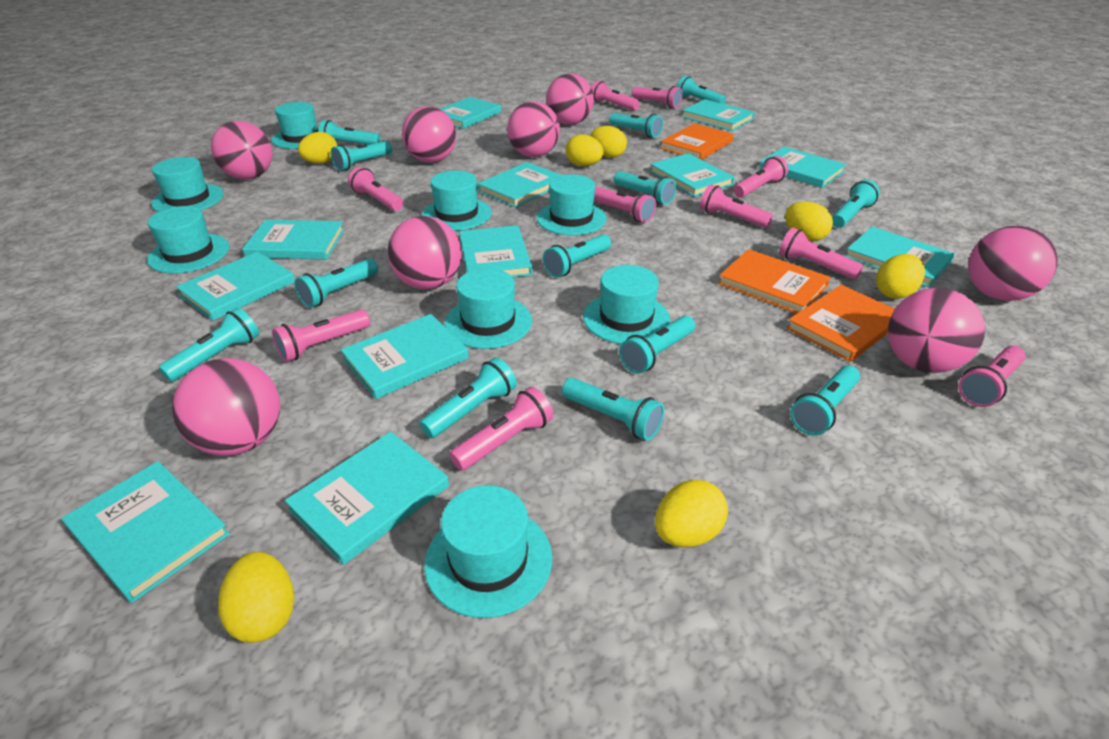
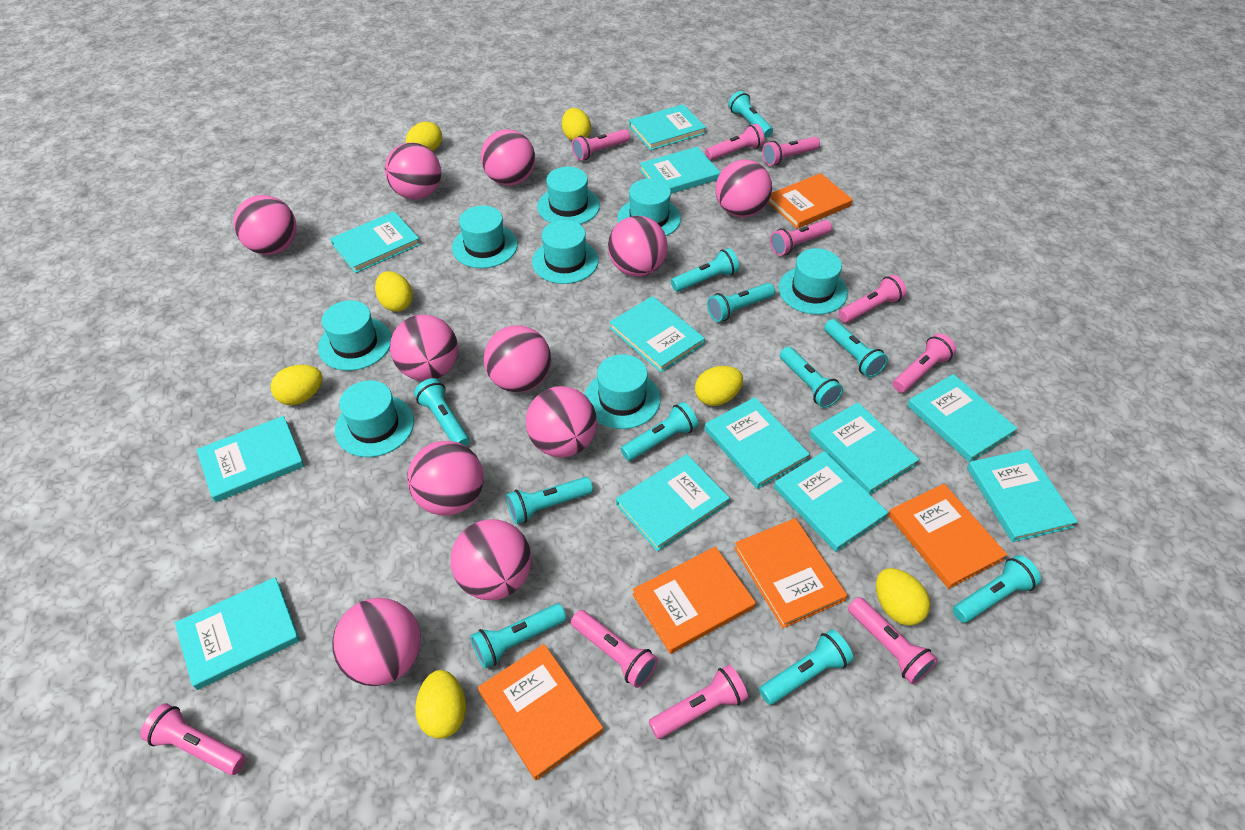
orange book: 3 -> 5
pink ball: 8 -> 11
turquoise flashlight: 13 -> 11

